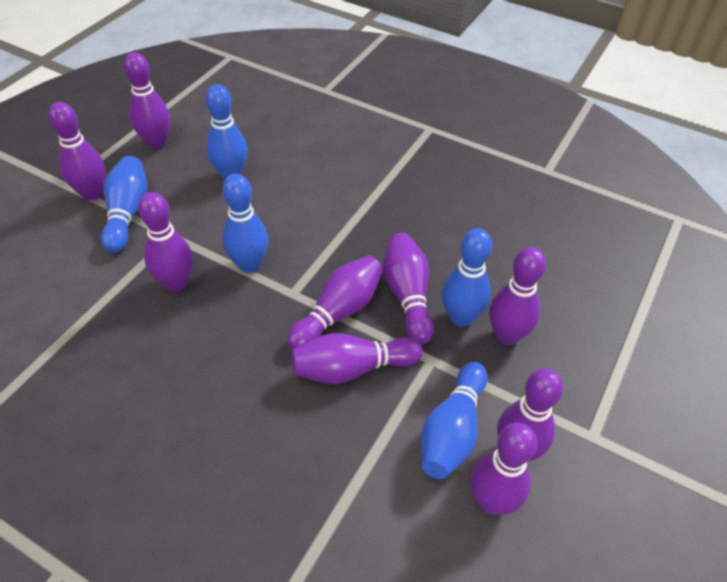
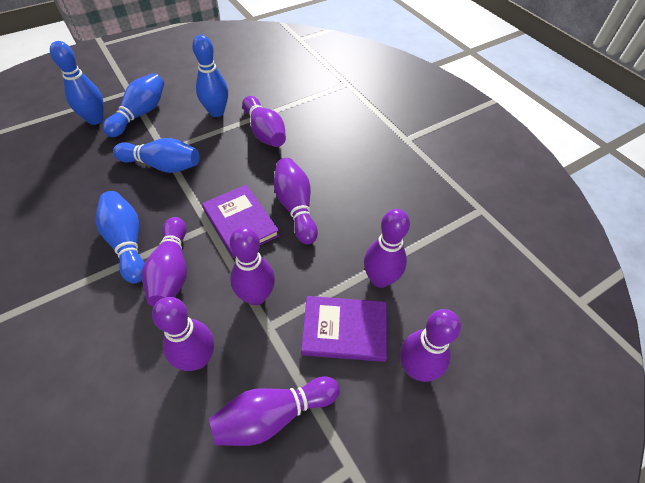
purple book: 0 -> 2
purple bowling pin: 9 -> 8

